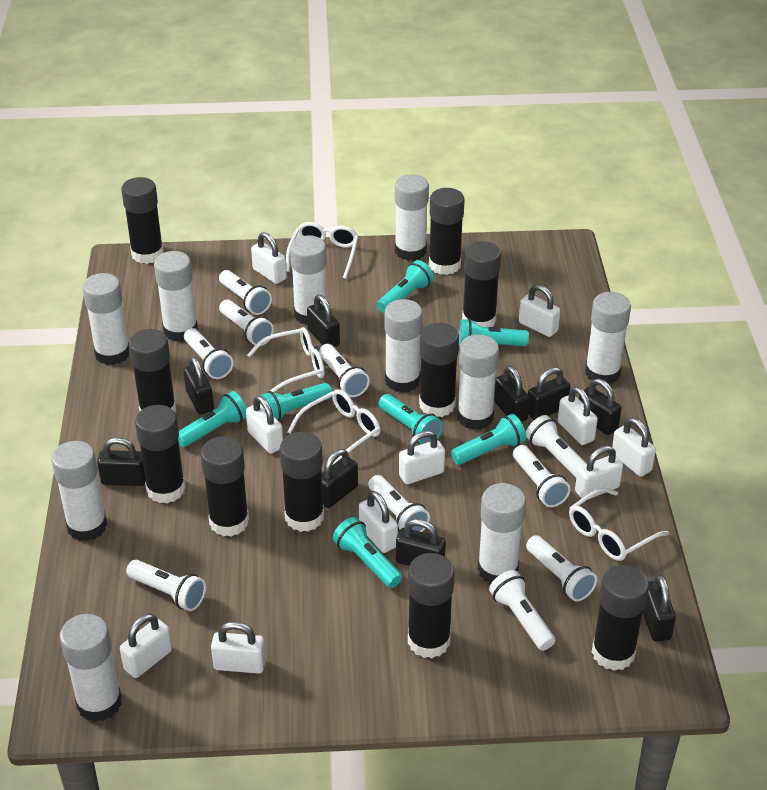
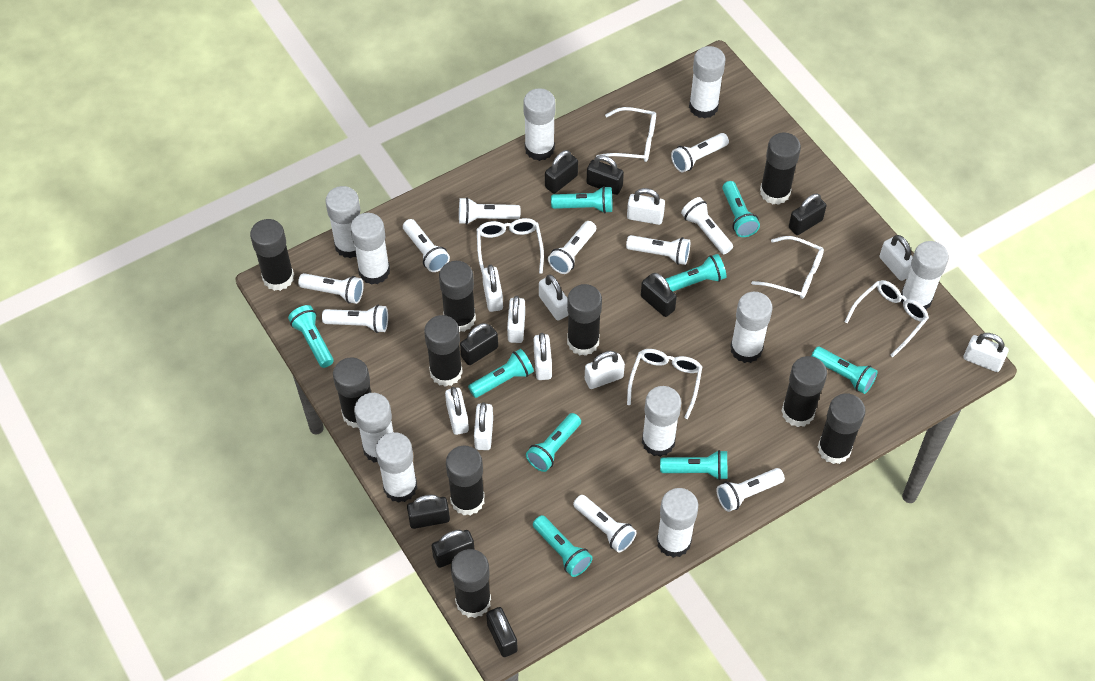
black padlock: 9 -> 8
turquoise flashlight: 7 -> 9
white glasses: 4 -> 5

